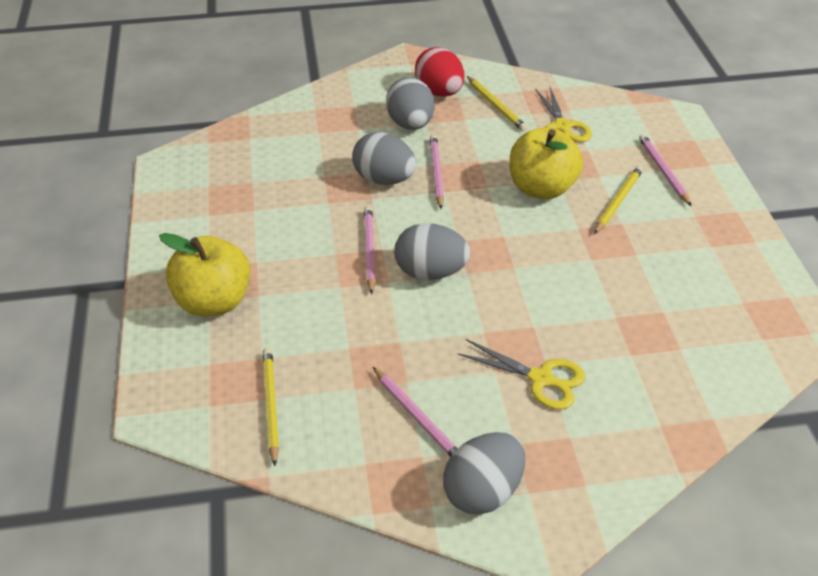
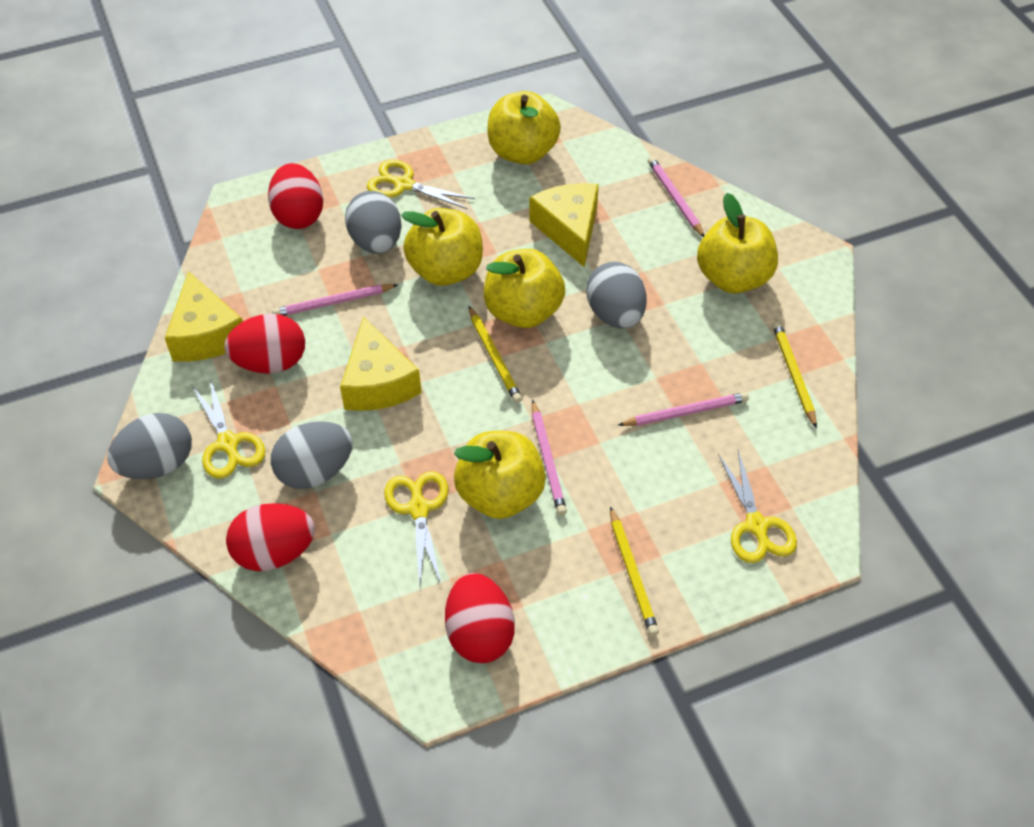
red egg: 1 -> 4
yellow apple: 2 -> 5
yellow cheese: 0 -> 3
yellow scissors: 2 -> 4

